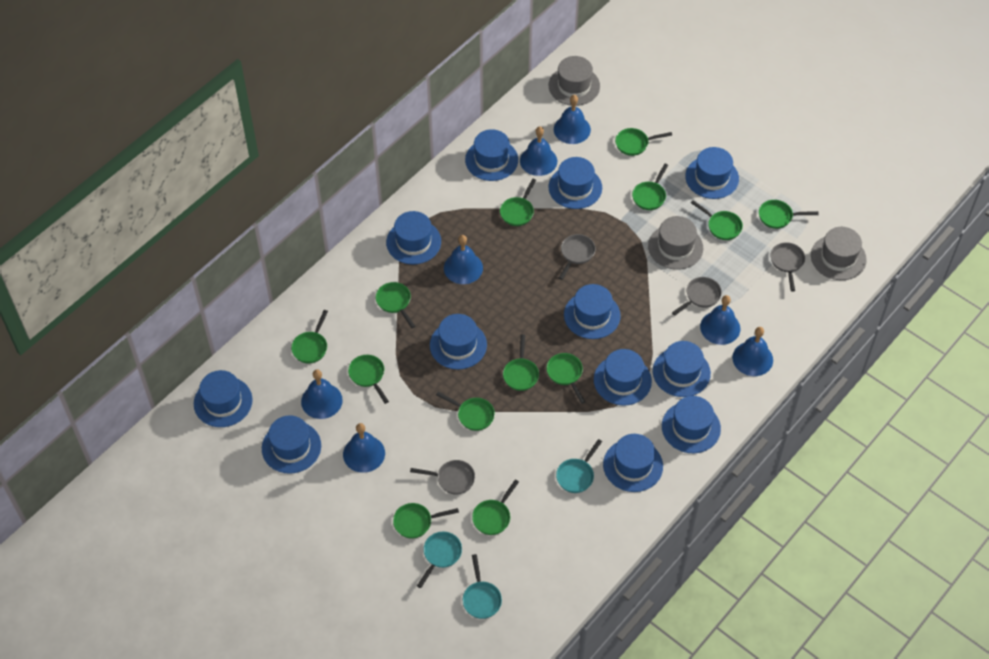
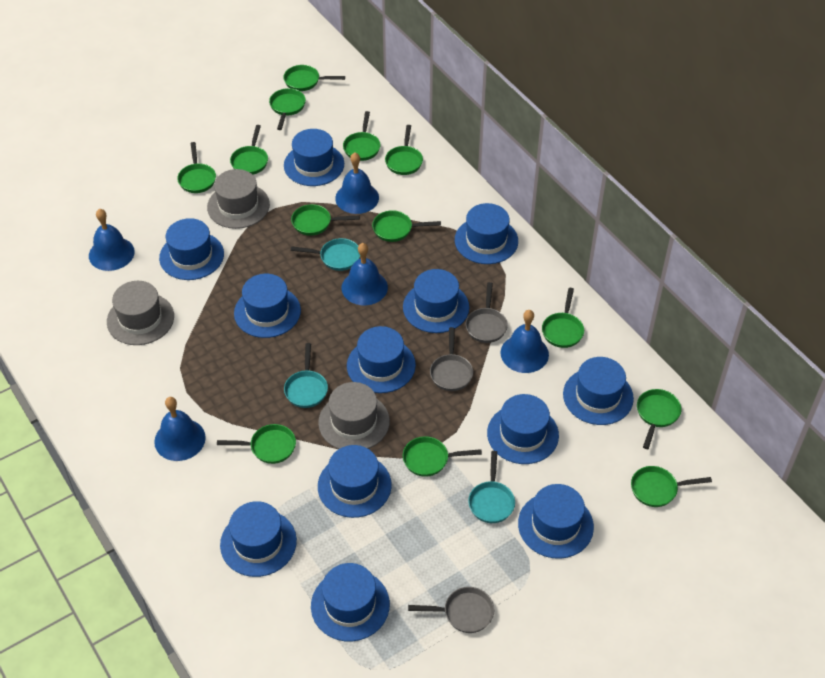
blue bell: 7 -> 5
grey pan: 4 -> 3

